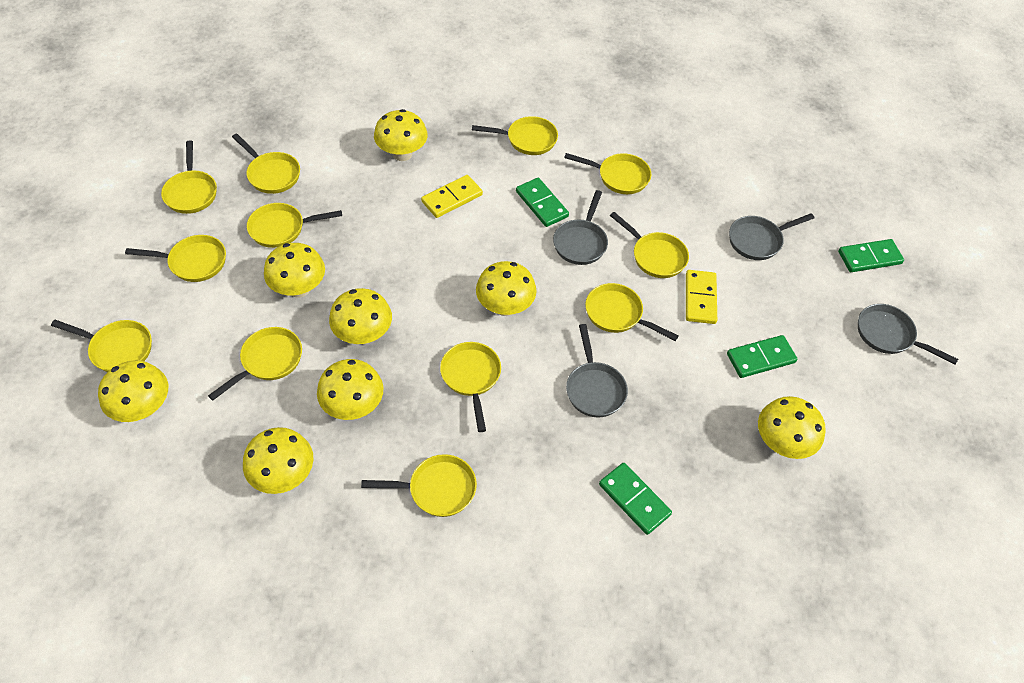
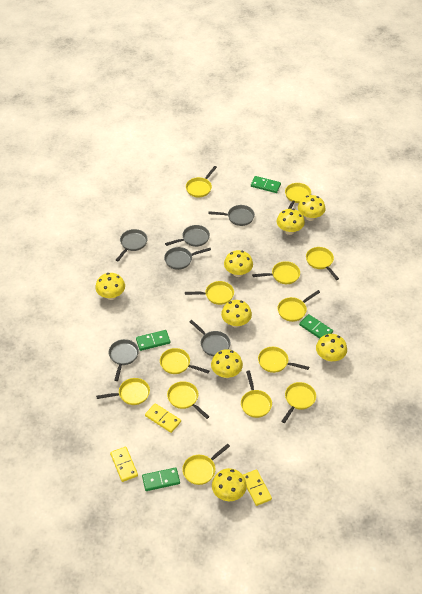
grey pan: 4 -> 6
yellow domino: 2 -> 3
yellow pan: 12 -> 13

